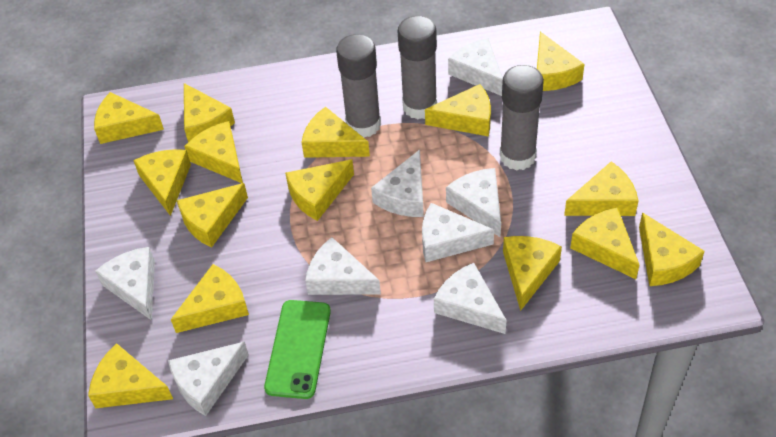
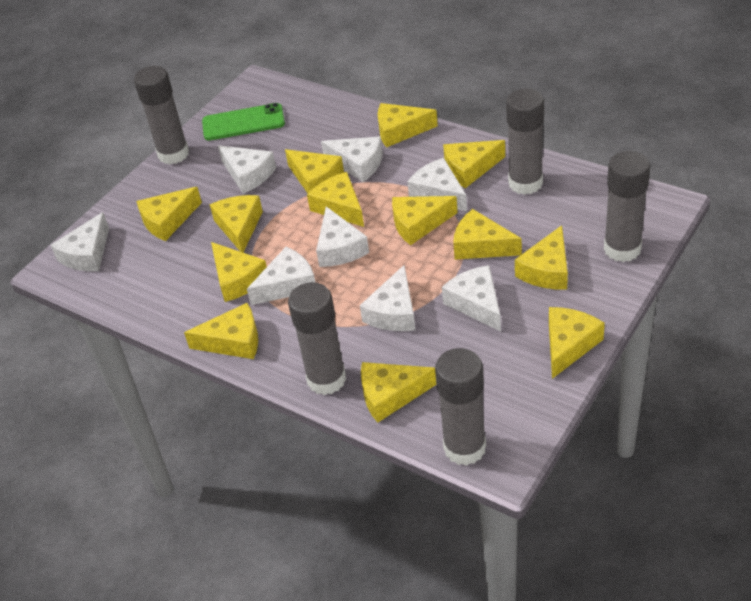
grey glue stick: 3 -> 5
yellow cheese: 15 -> 13

